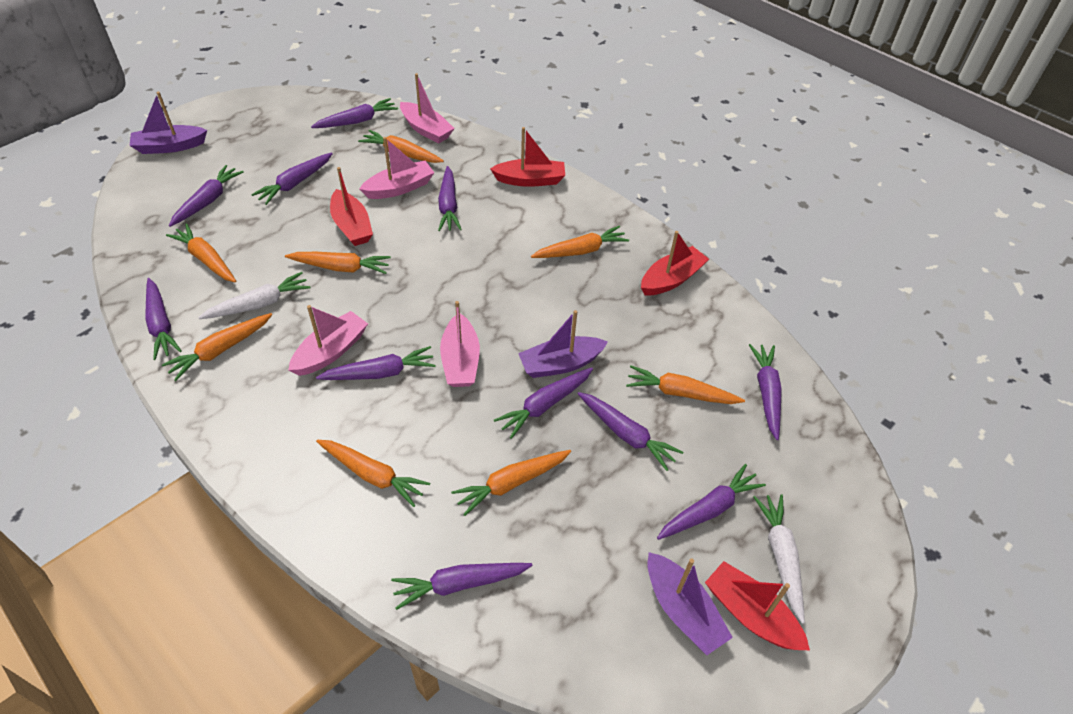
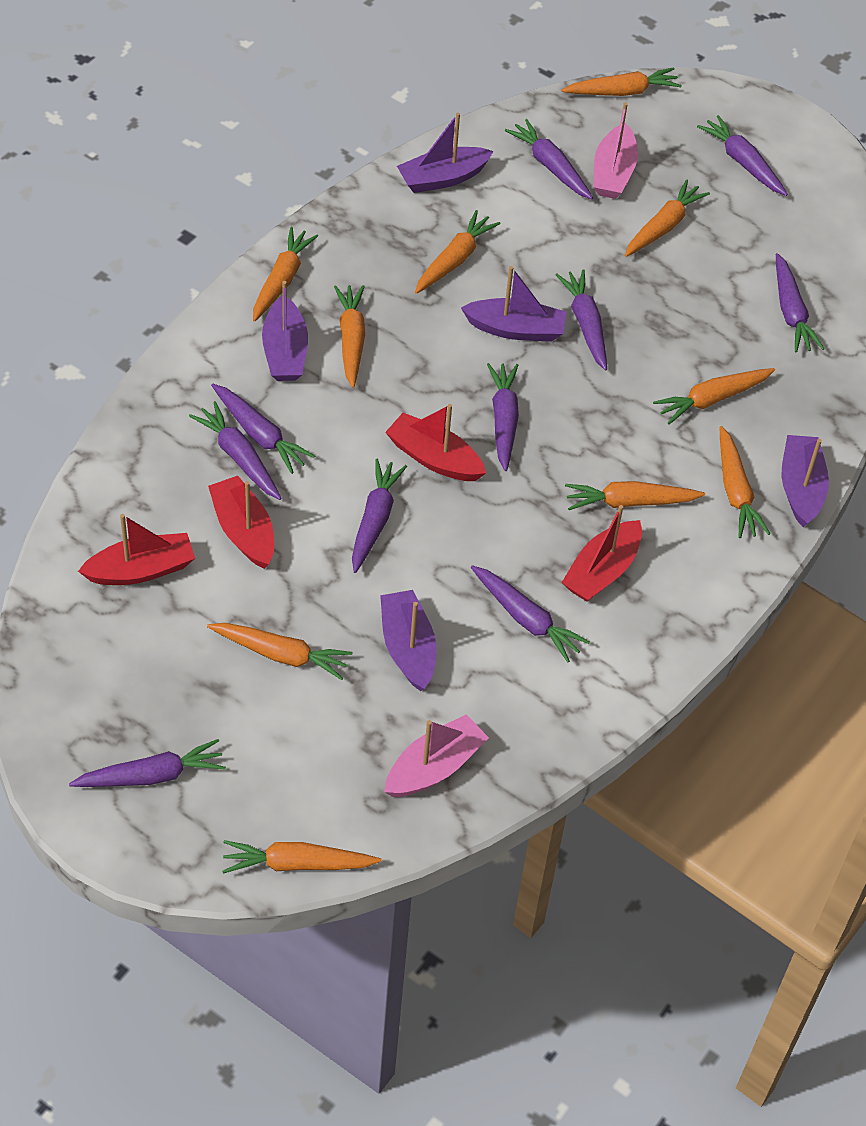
orange carrot: 8 -> 10
pink boat: 4 -> 2
purple boat: 3 -> 5
purple carrot: 11 -> 10
white carrot: 2 -> 0

